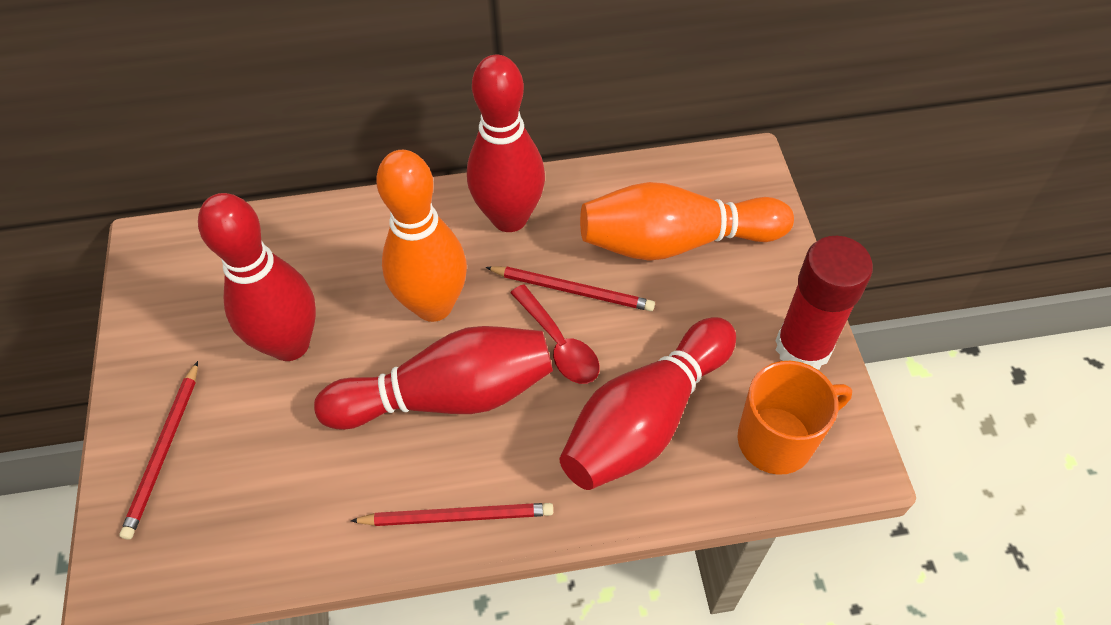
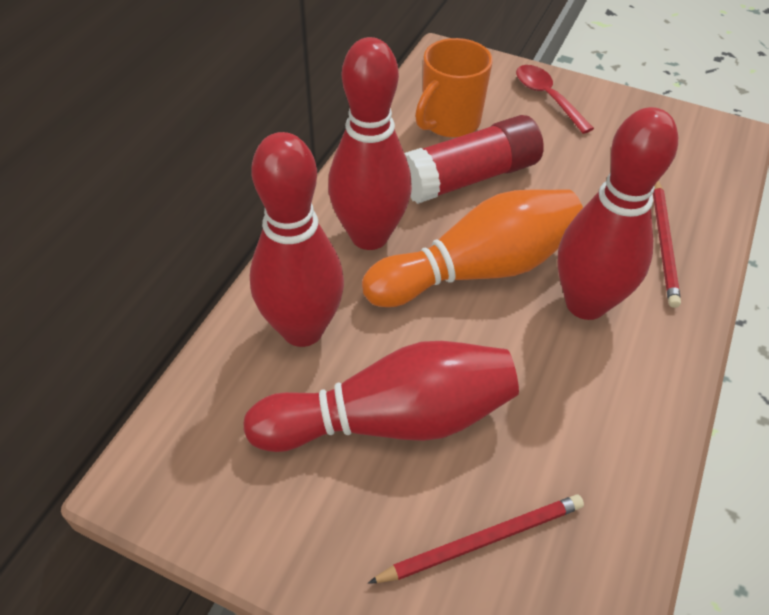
orange bowling pin: 2 -> 1
red pencil: 3 -> 2

